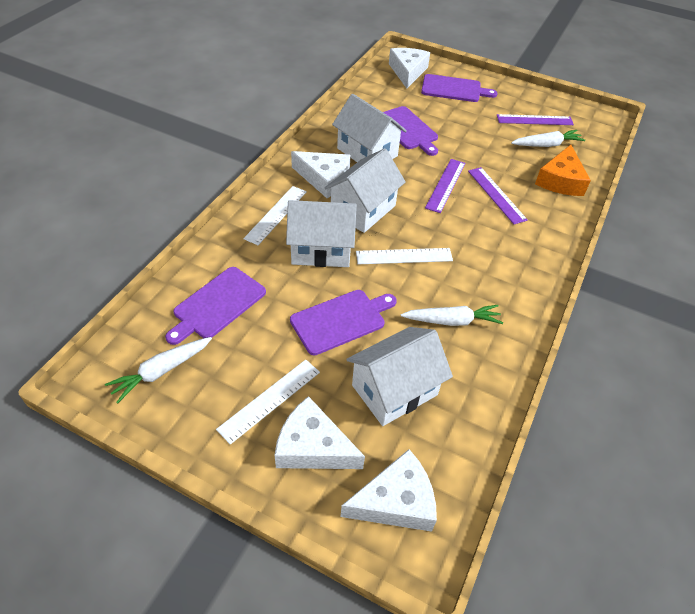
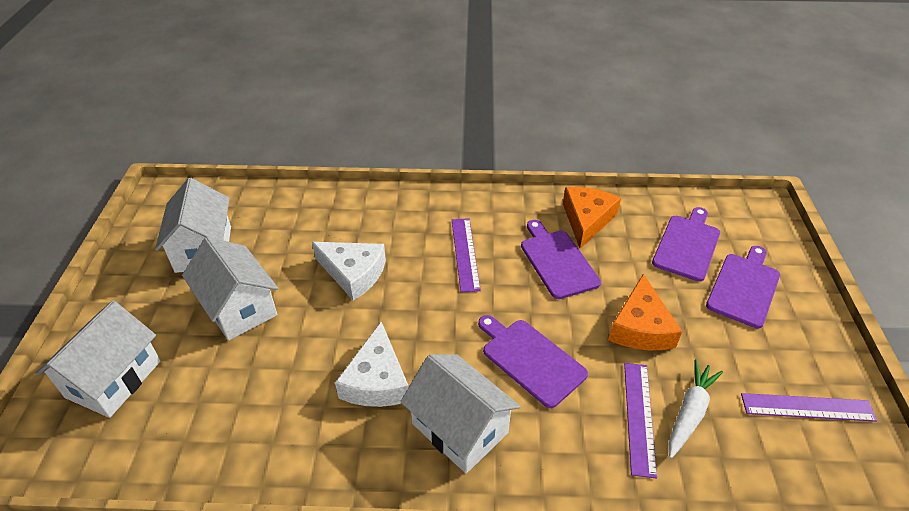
orange cheese: 1 -> 2
white carrot: 3 -> 1
white cheese: 4 -> 2
white ruler: 3 -> 0

